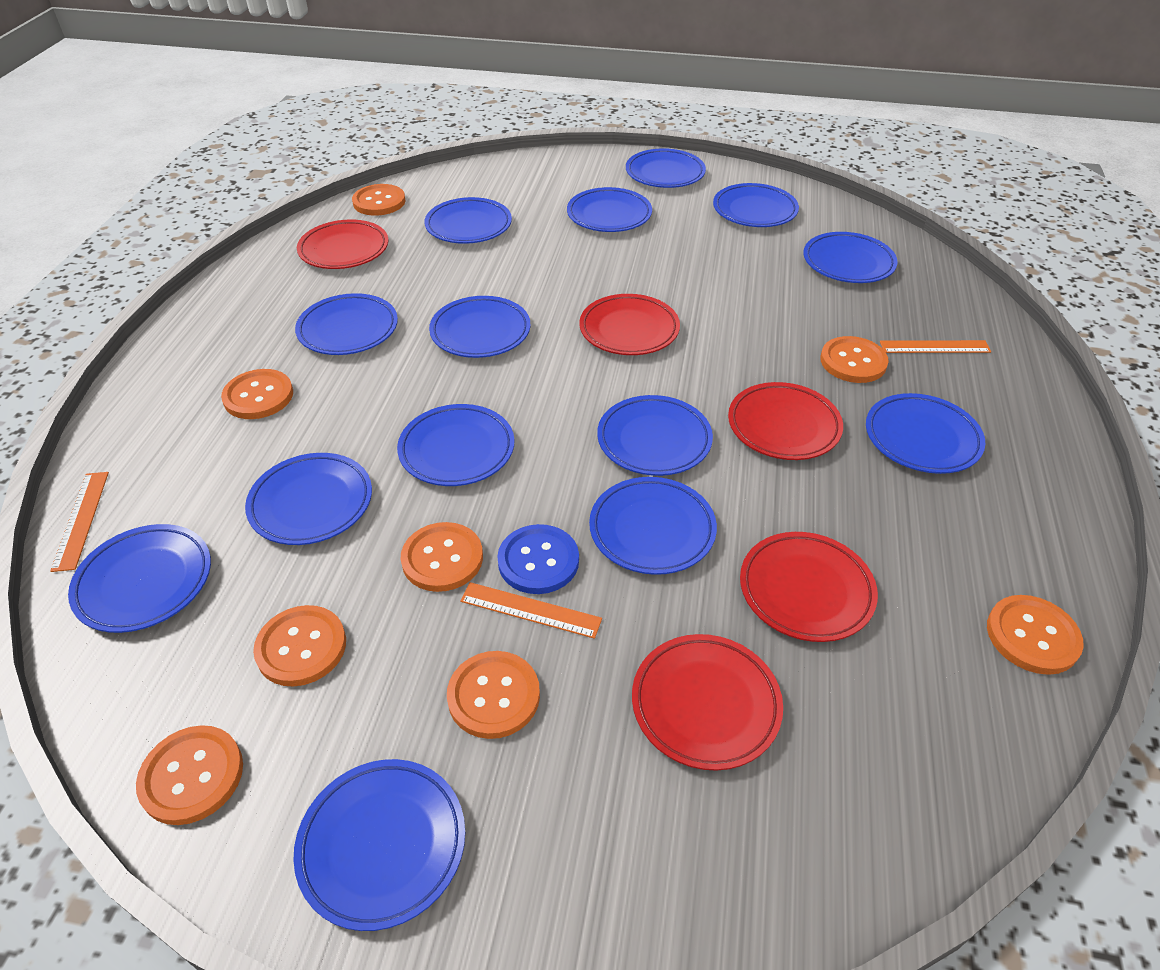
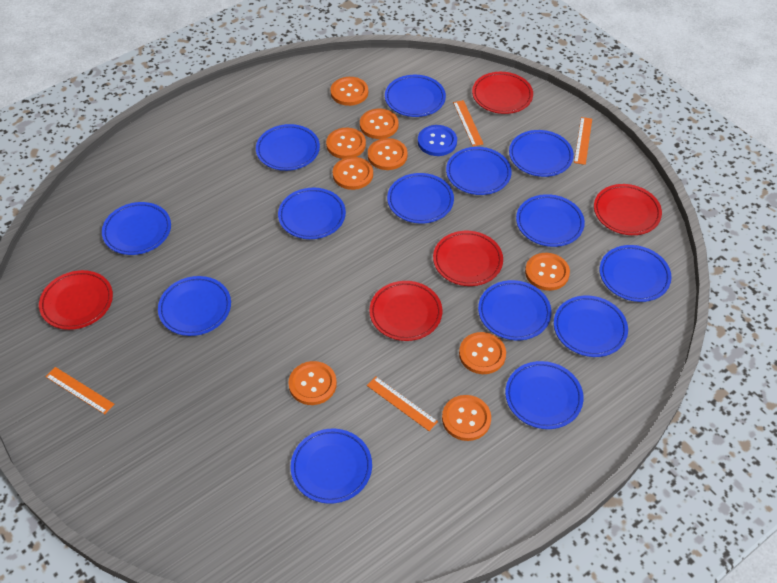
orange button: 8 -> 9
orange ruler: 3 -> 4

